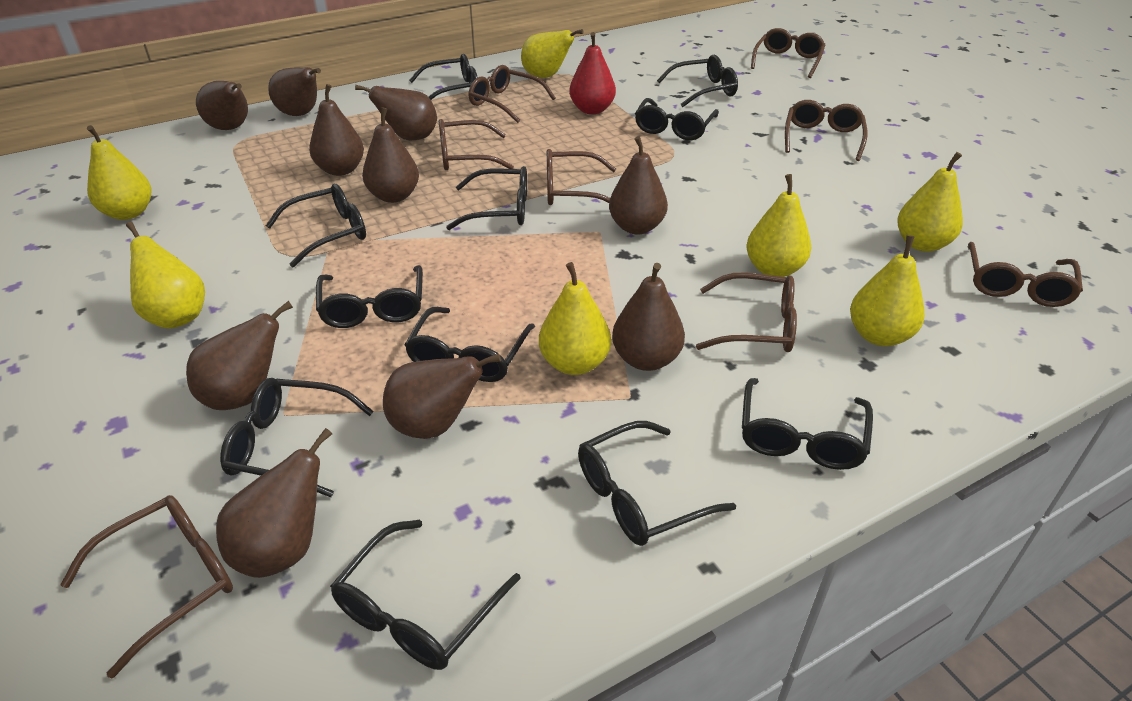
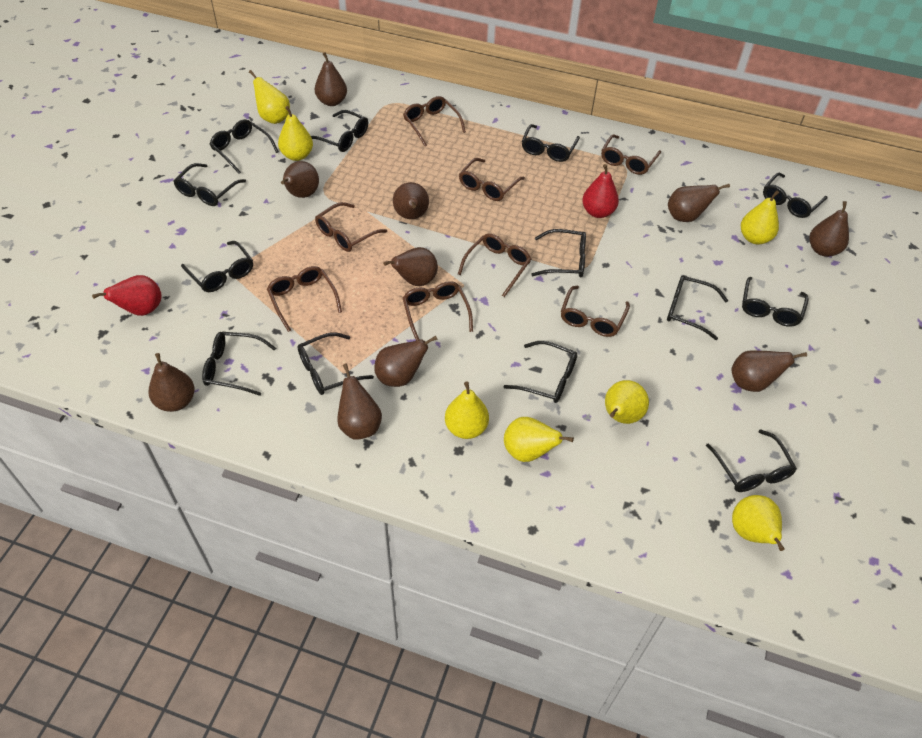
black glasses: 11 -> 13
red pear: 1 -> 2

